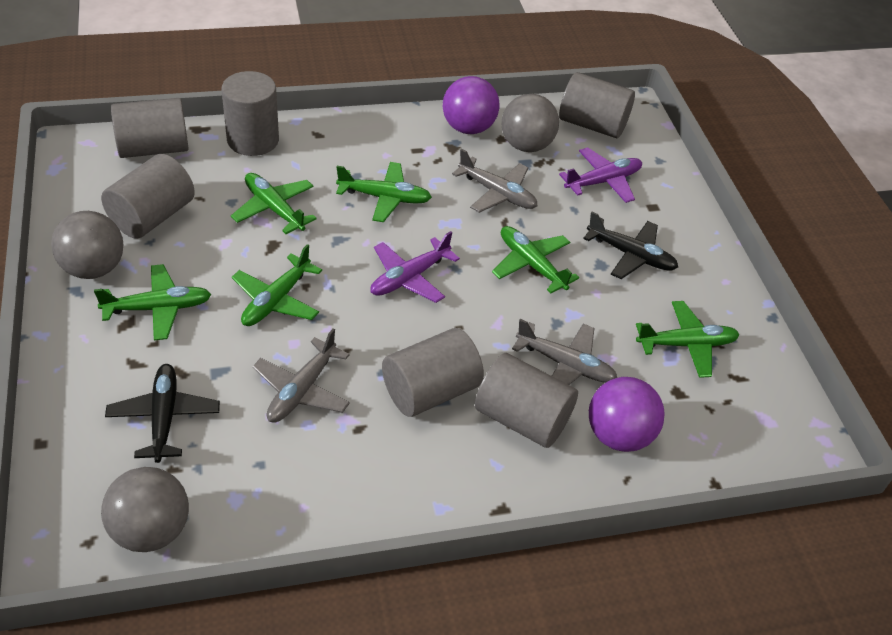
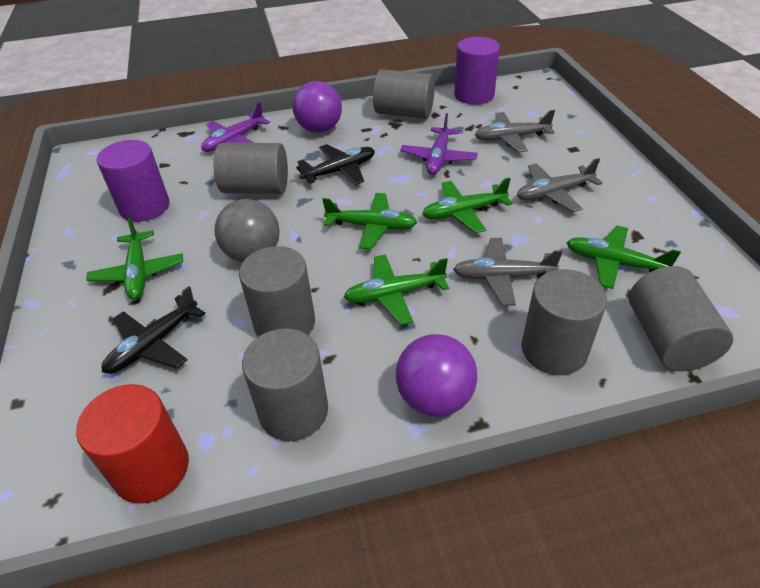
green plane: 6 -> 5
grey ball: 3 -> 1
purple cylinder: 0 -> 2
red cylinder: 0 -> 1

